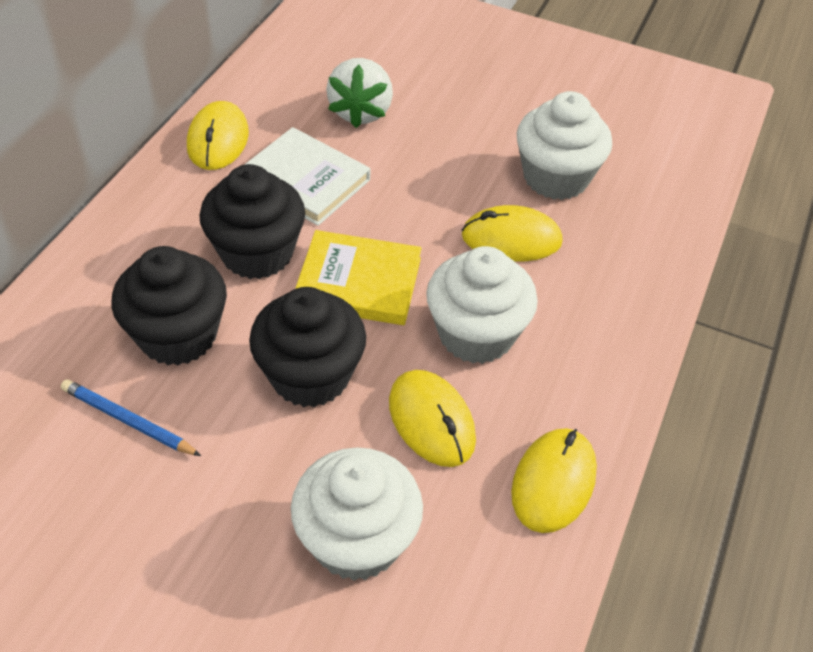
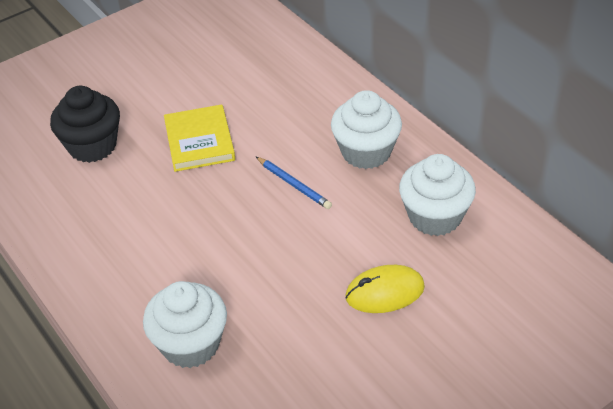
black cupcake: 3 -> 1
white book: 1 -> 0
white strawberry: 1 -> 0
yellow mouse: 4 -> 1

